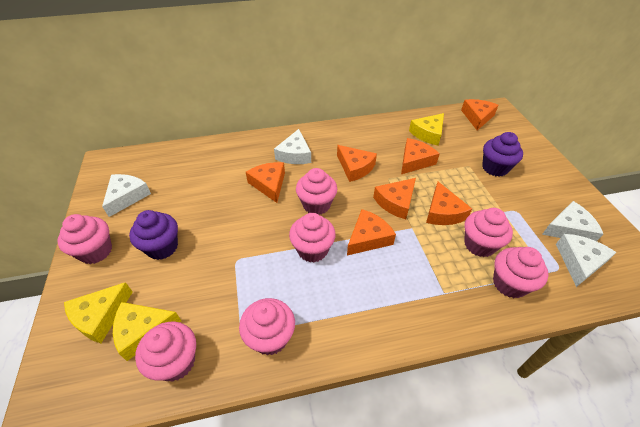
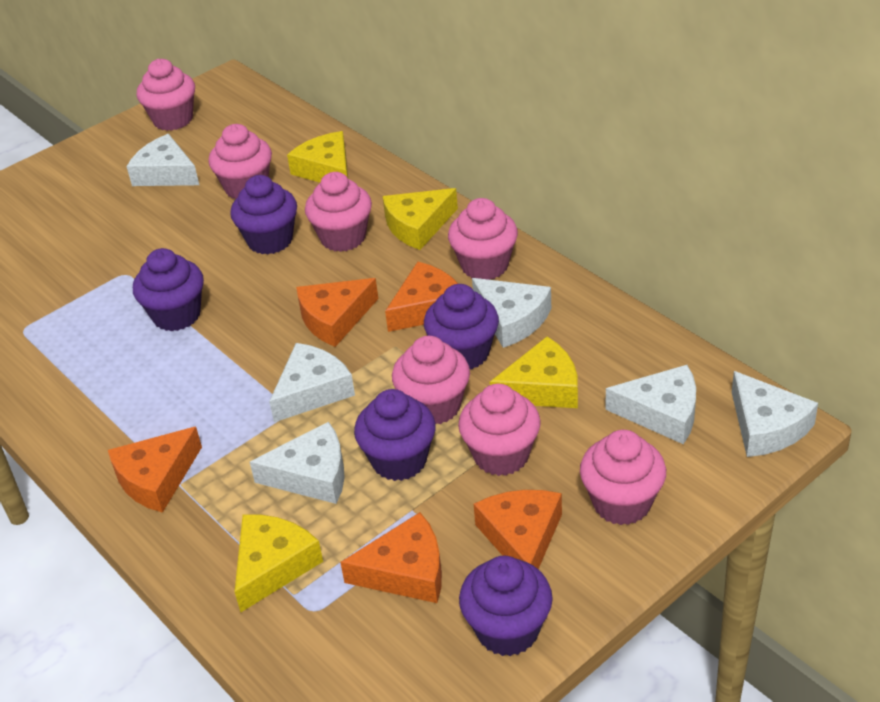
orange cheese: 7 -> 5
purple cupcake: 2 -> 5
white cheese: 4 -> 6
yellow cheese: 3 -> 4

